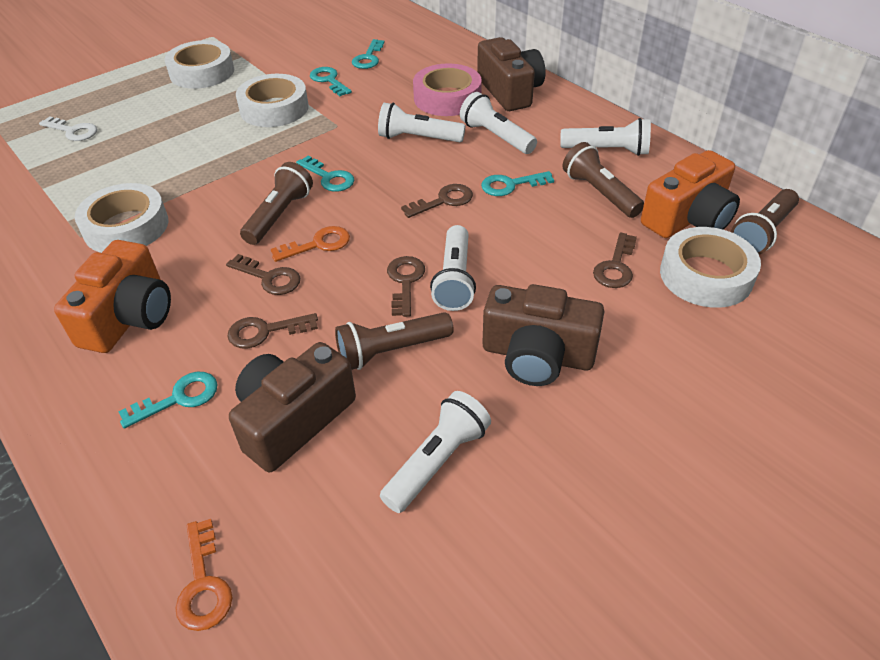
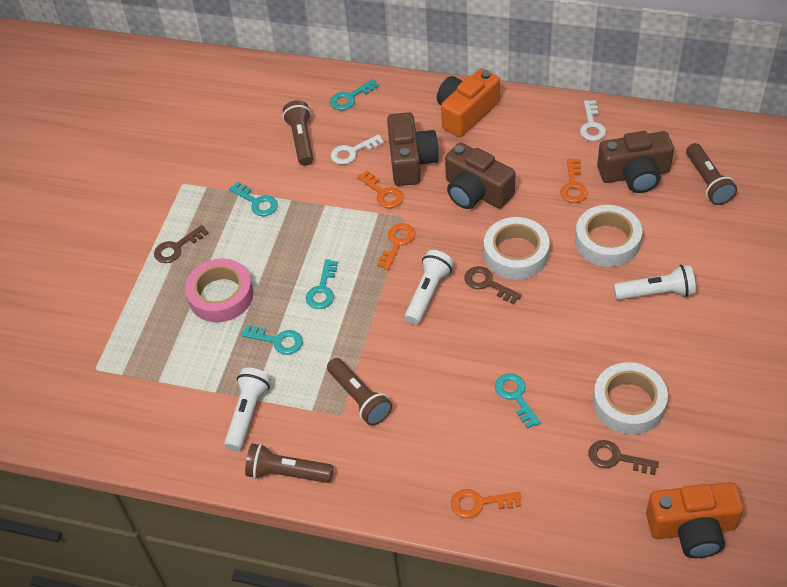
brown key: 5 -> 3
orange key: 2 -> 4
white flashlight: 5 -> 3
white key: 1 -> 2
white tape: 4 -> 3

